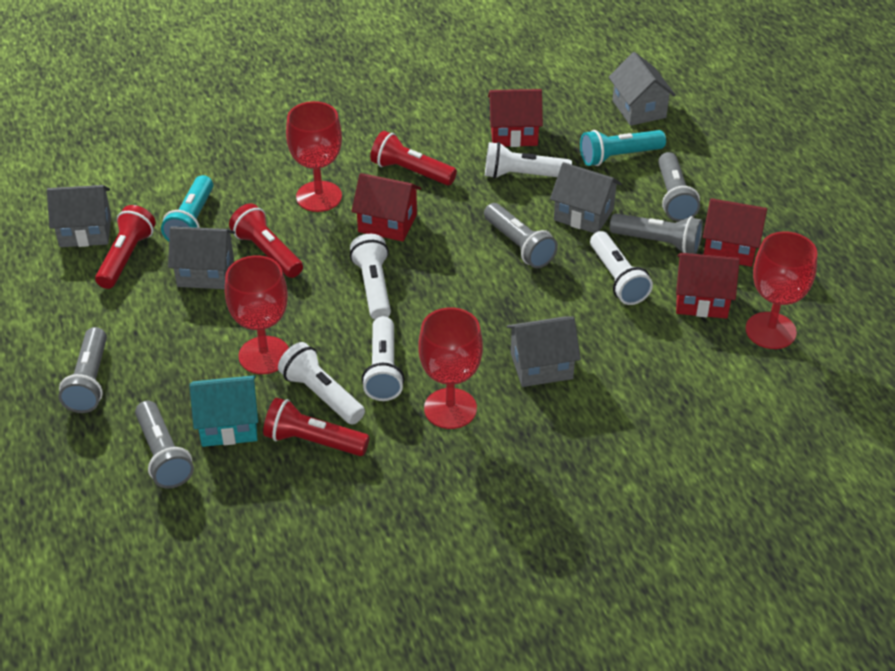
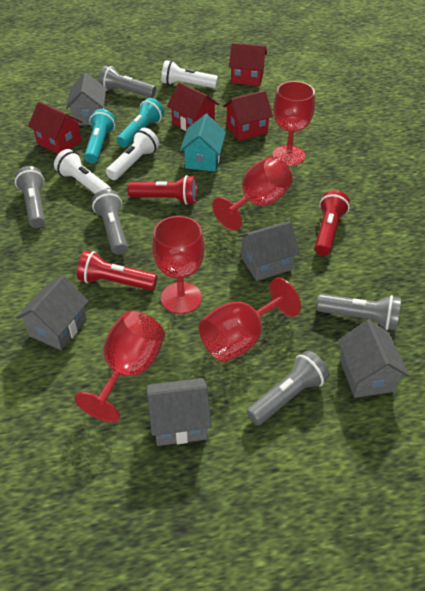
red flashlight: 4 -> 3
red goblet: 4 -> 5
white flashlight: 5 -> 3

